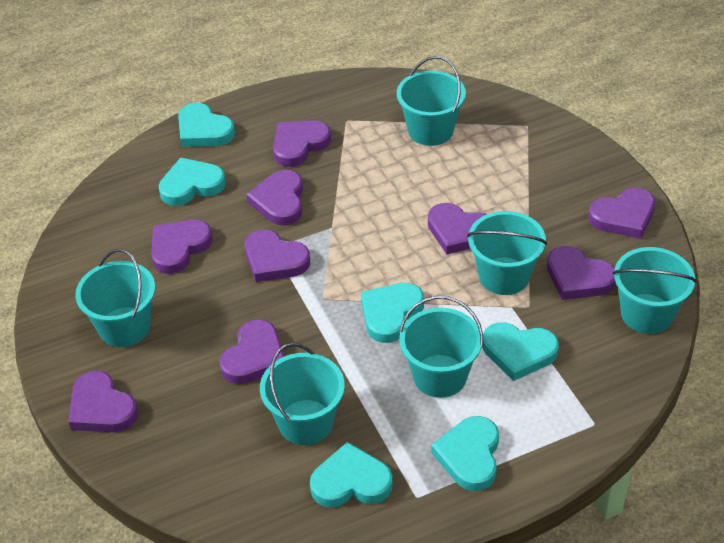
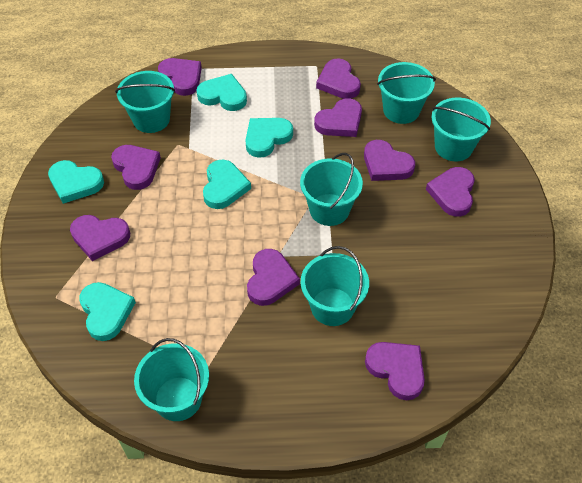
turquoise heart: 6 -> 5

